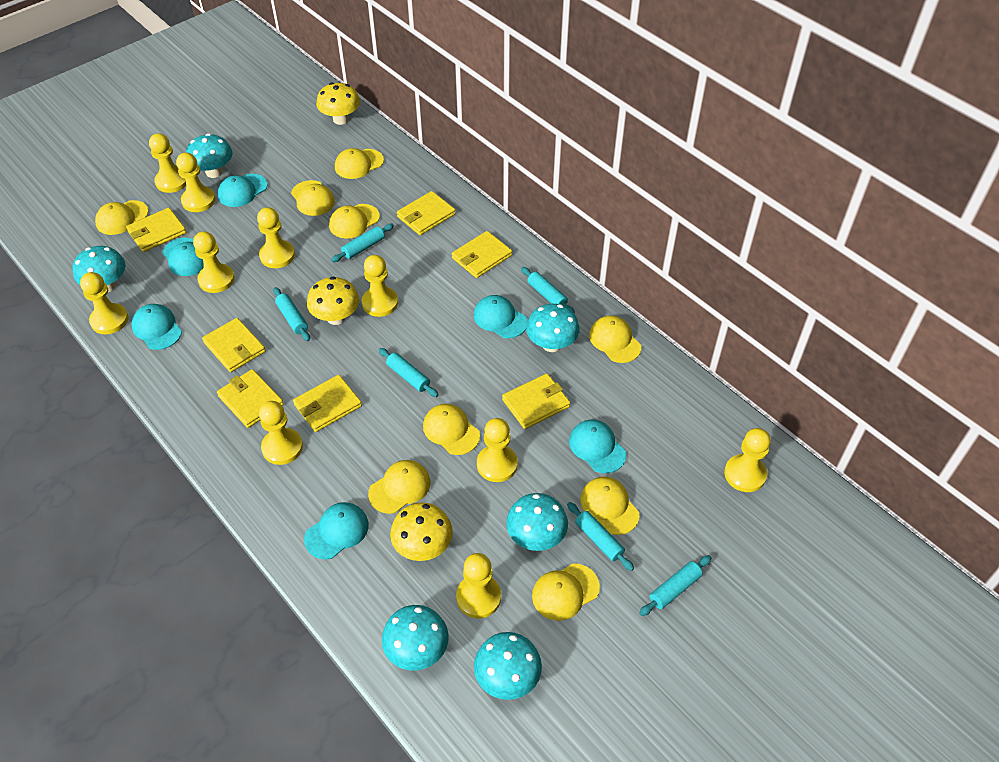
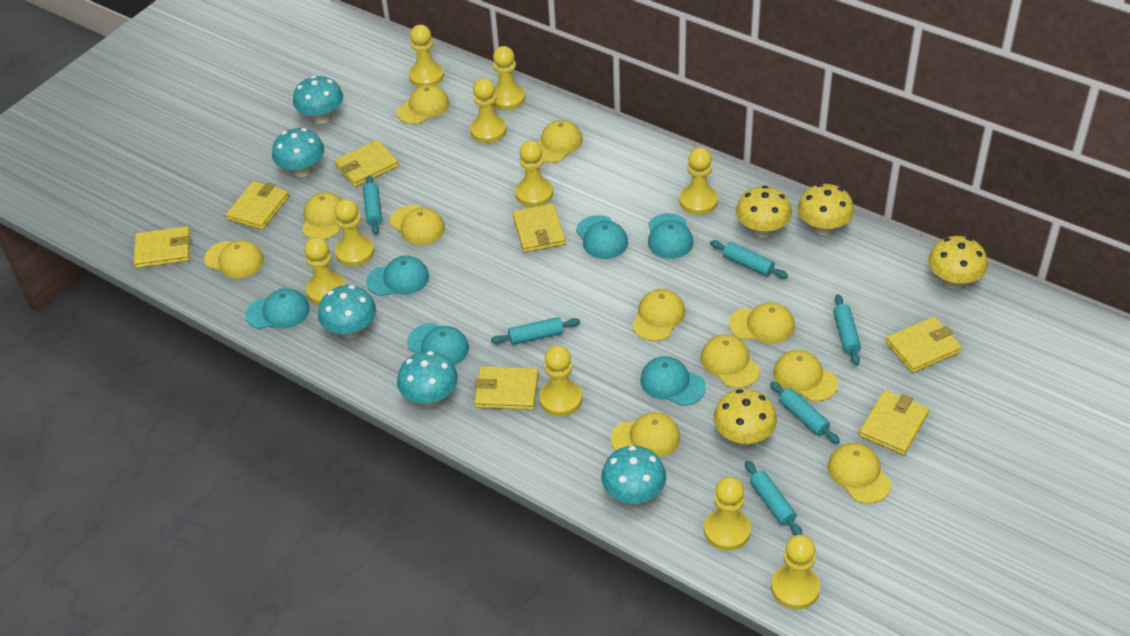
turquoise mushroom: 6 -> 5
yellow cap: 9 -> 11
yellow mushroom: 3 -> 4

